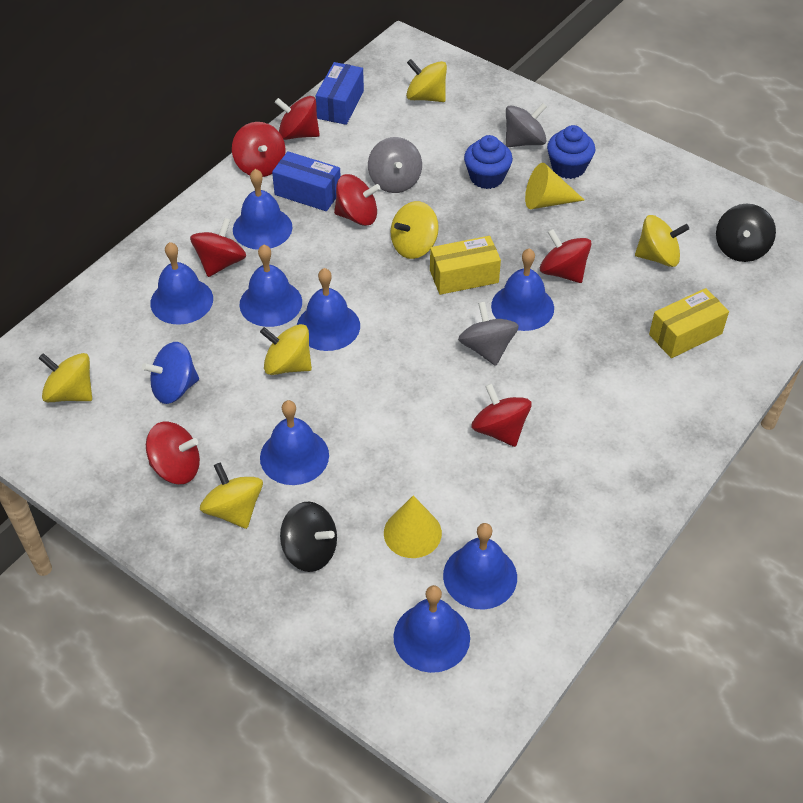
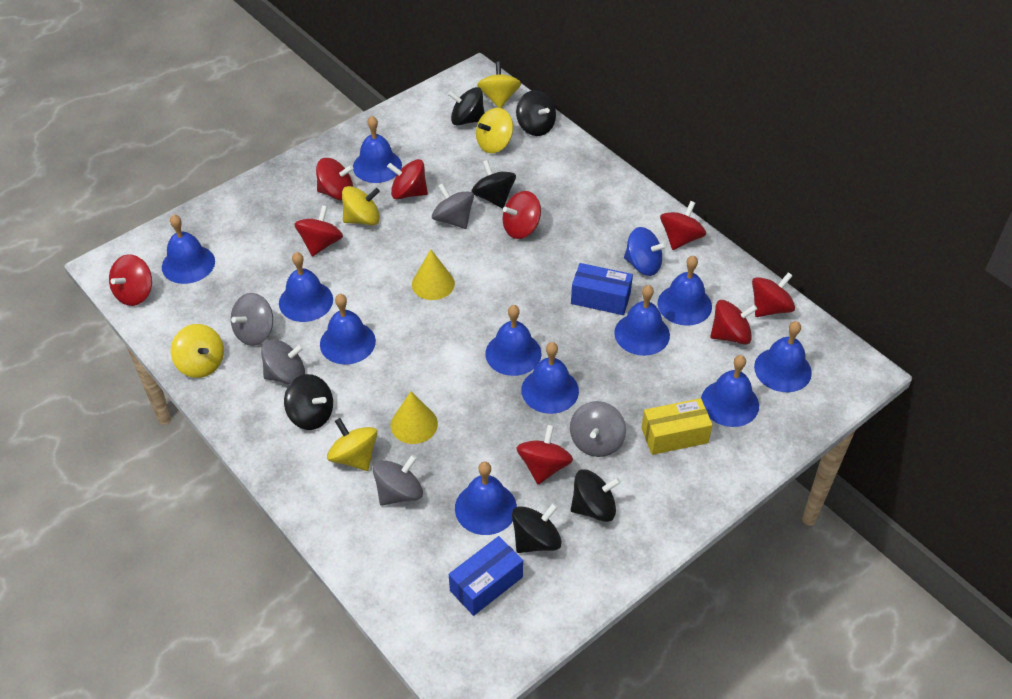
black spinning top: 2 -> 6
blue bell: 8 -> 11
blue cupcake: 2 -> 0
grey spinning top: 3 -> 5
red spinning top: 7 -> 9
yellow box: 2 -> 1
yellow spinning top: 6 -> 5

